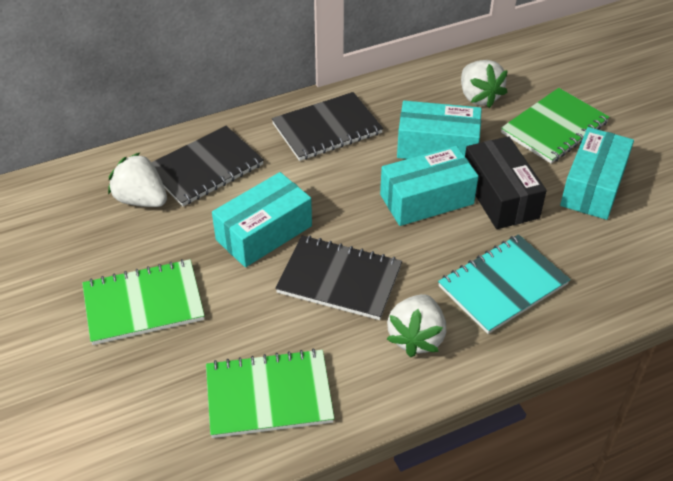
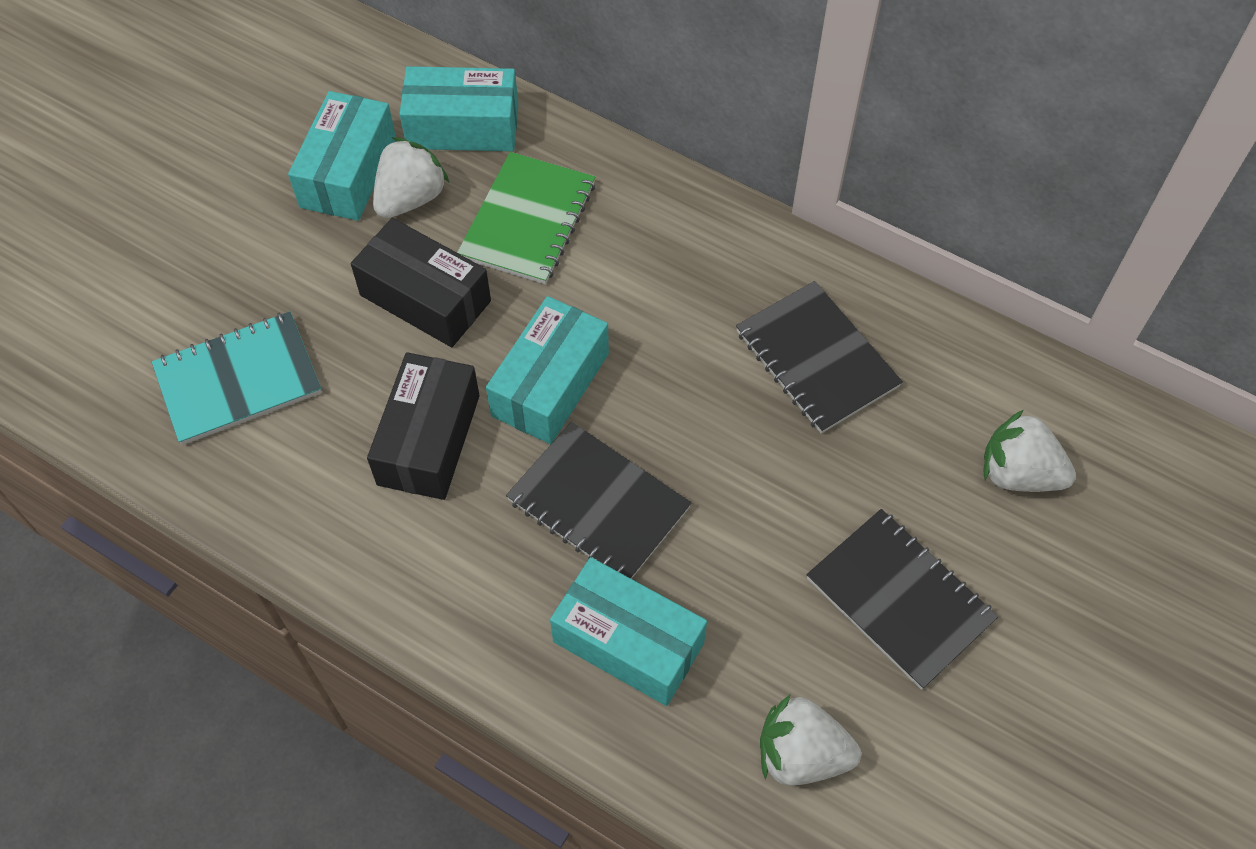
black box: 1 -> 2
green notebook: 3 -> 1

